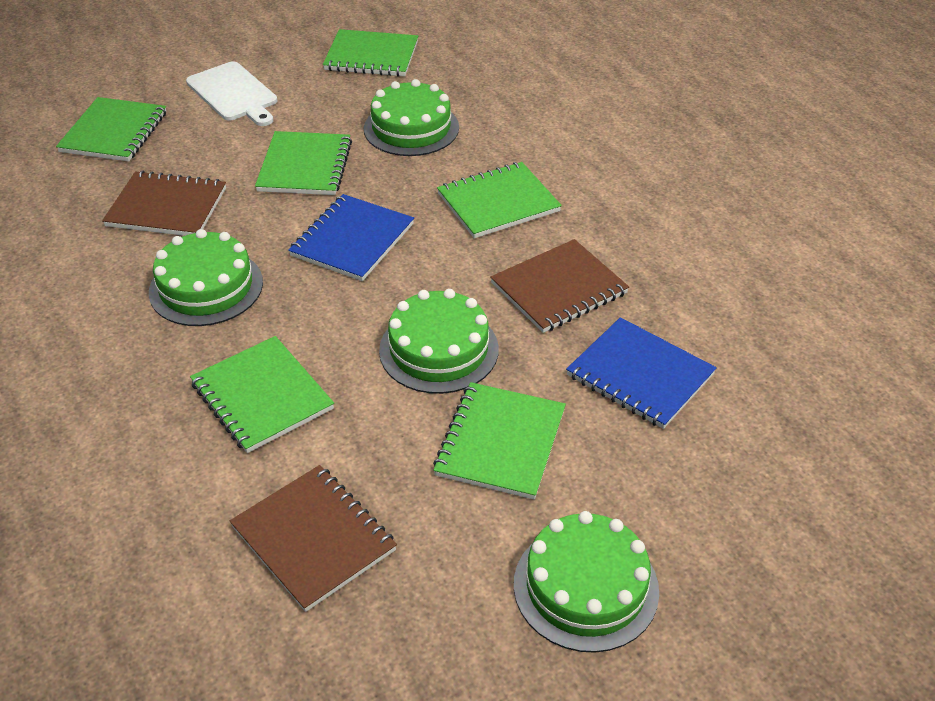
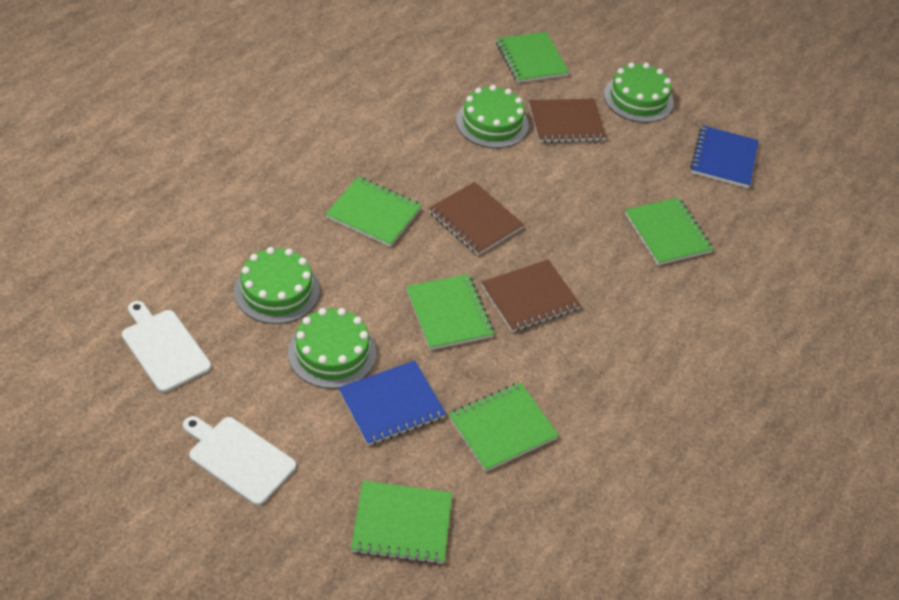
white cutting board: 1 -> 2

